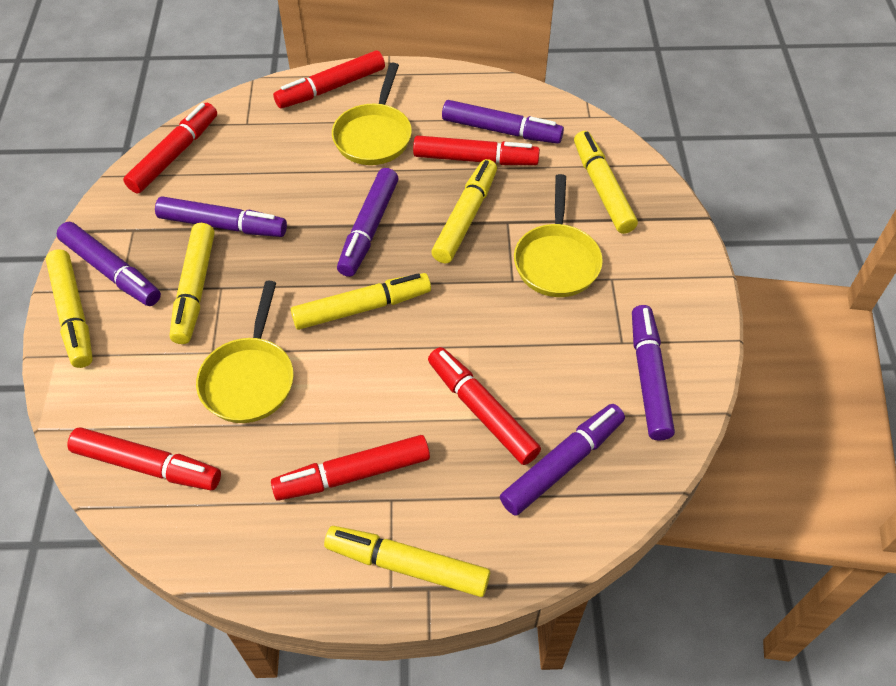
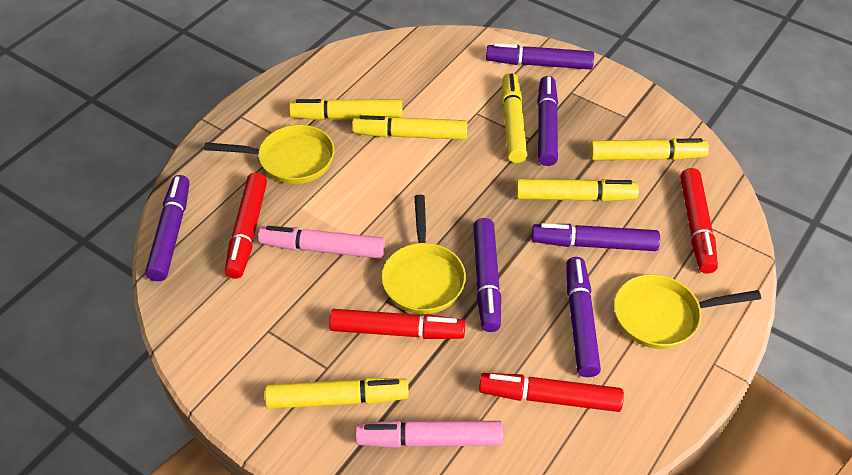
pink marker: 0 -> 2
red marker: 6 -> 4

